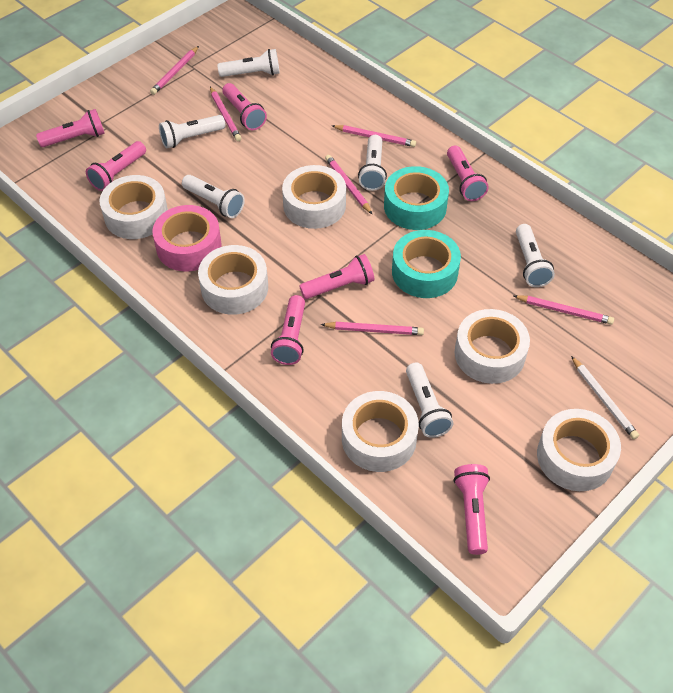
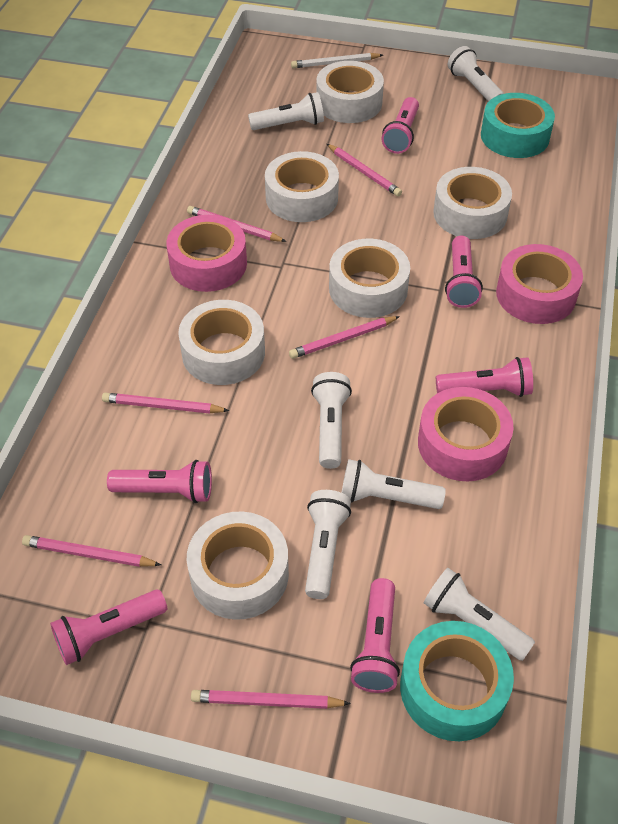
pink flashlight: 7 -> 6
pink tape: 1 -> 3

